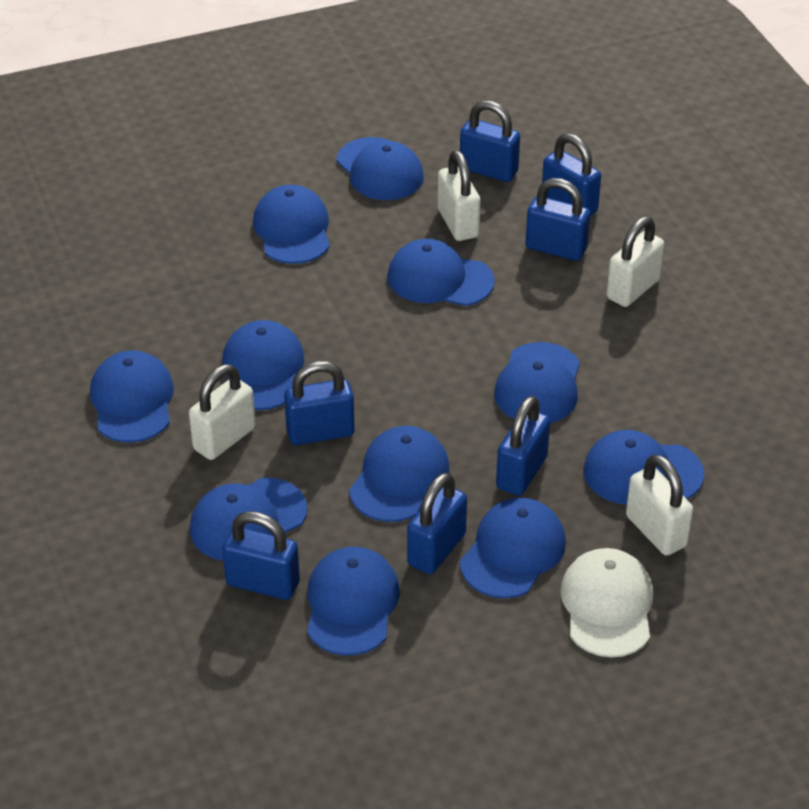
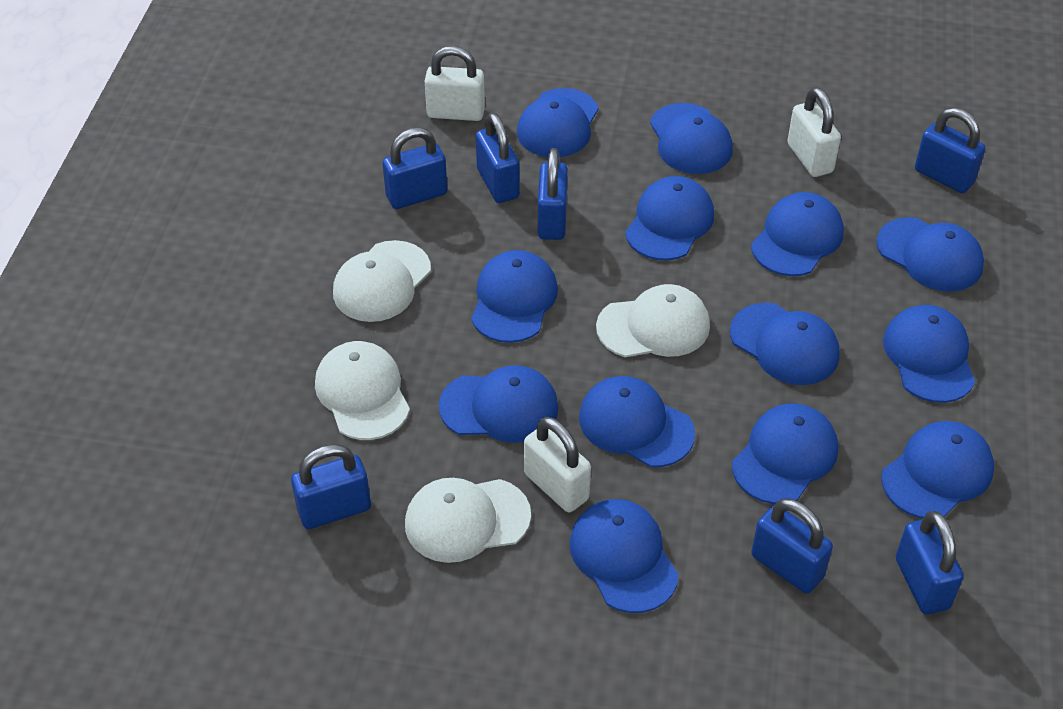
blue cap: 11 -> 13
white cap: 1 -> 4
white padlock: 4 -> 3

